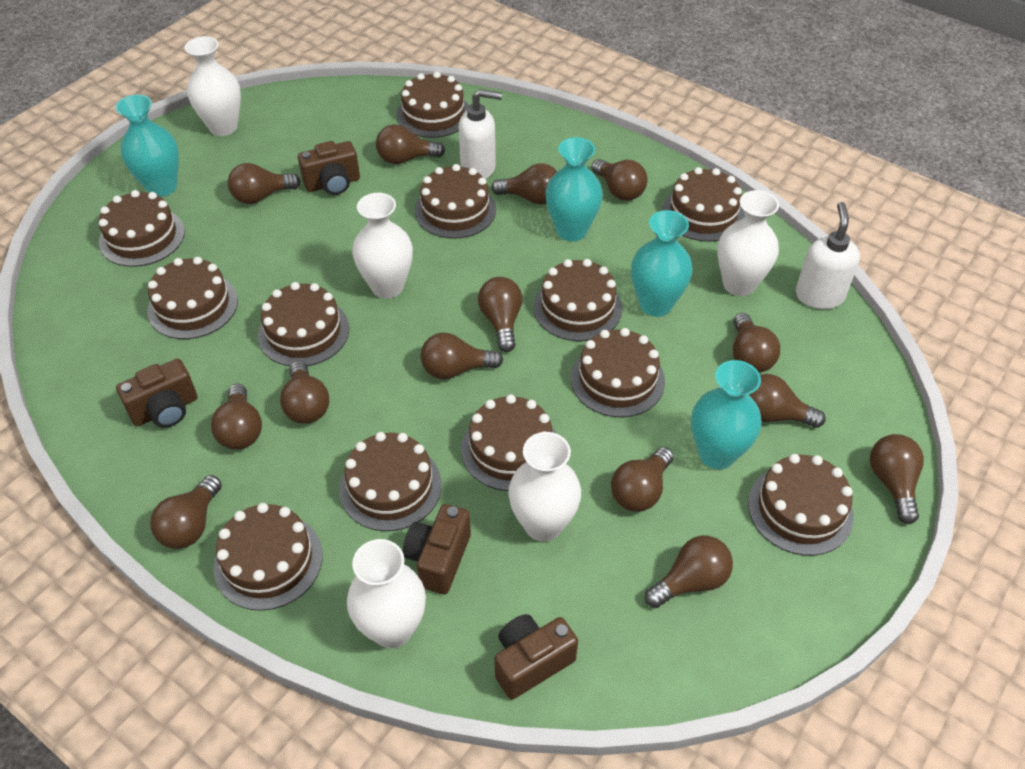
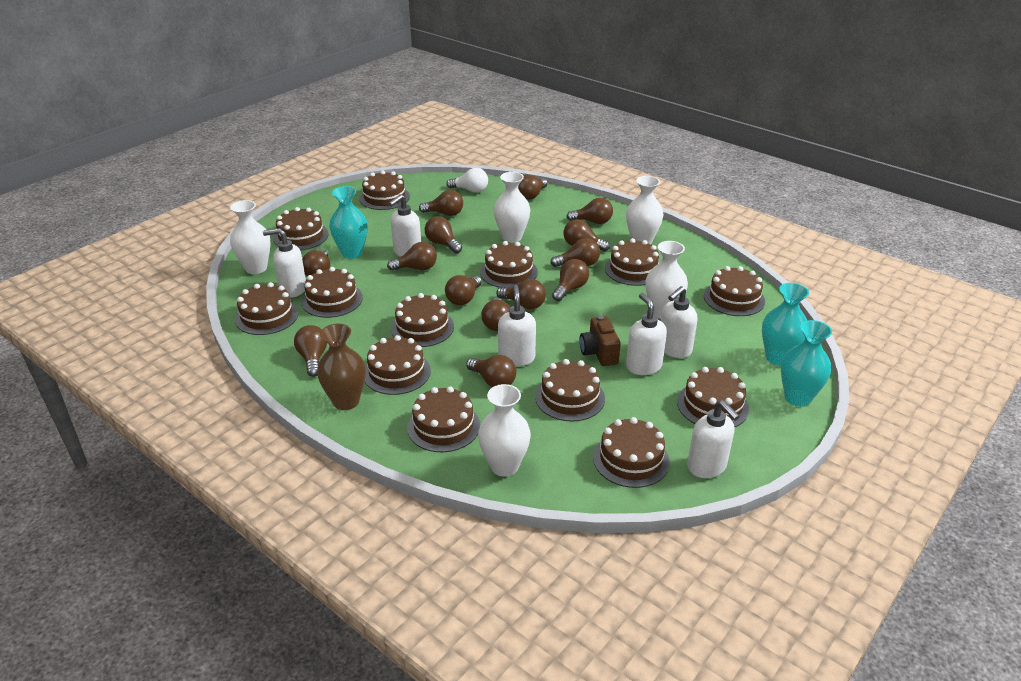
brown cake: 12 -> 13
brown camera: 4 -> 1
brown vase: 0 -> 1
turquoise vase: 4 -> 3
white light bulb: 0 -> 1
white soap dispenser: 2 -> 6

